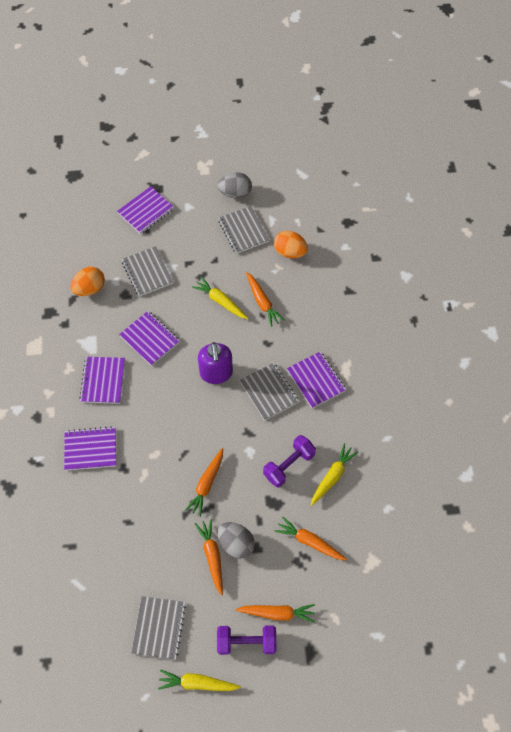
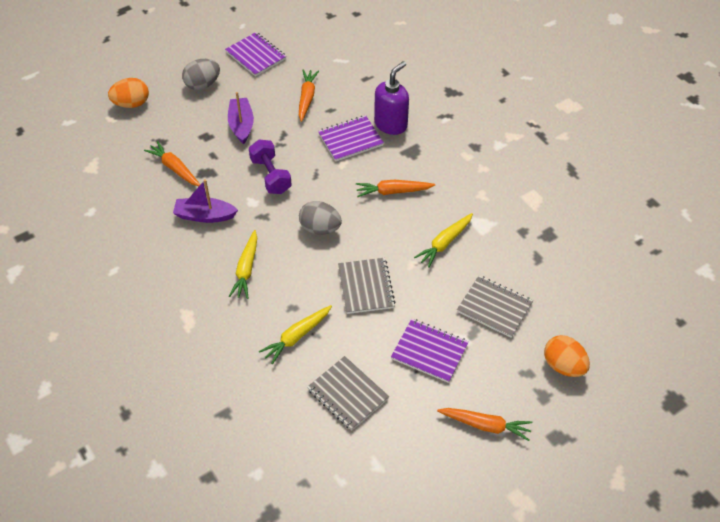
grey notebook: 4 -> 3
orange carrot: 5 -> 4
purple boat: 0 -> 2
purple dumbbell: 2 -> 1
purple notebook: 5 -> 3

